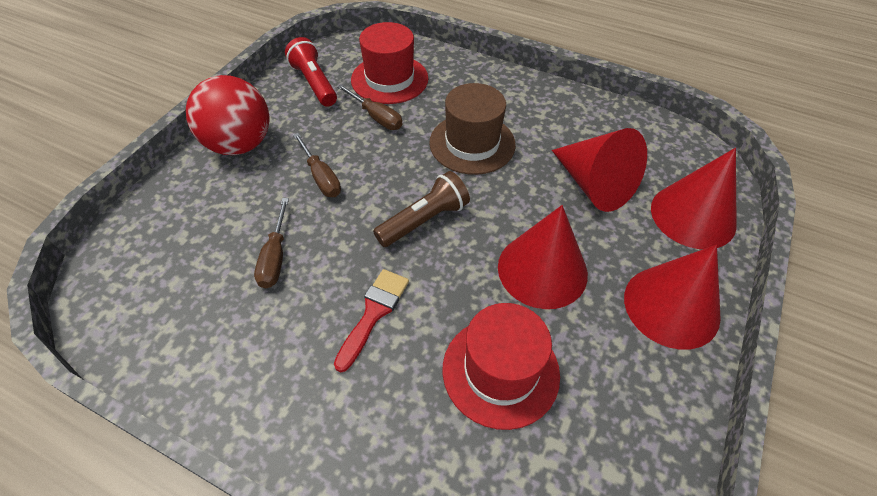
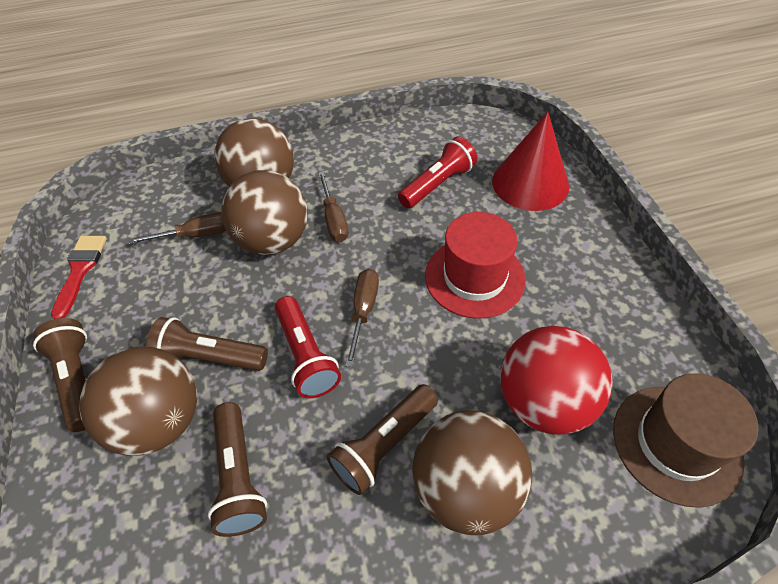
brown ball: 0 -> 4
brown flashlight: 1 -> 4
red cone: 4 -> 1
red flashlight: 1 -> 2
red hat: 2 -> 1

